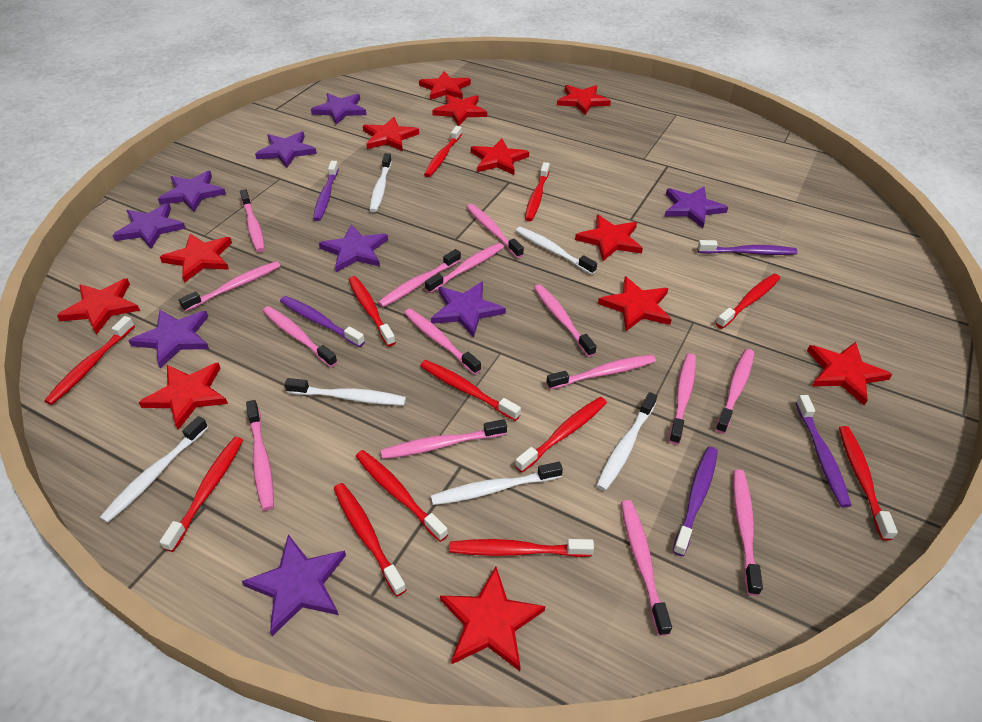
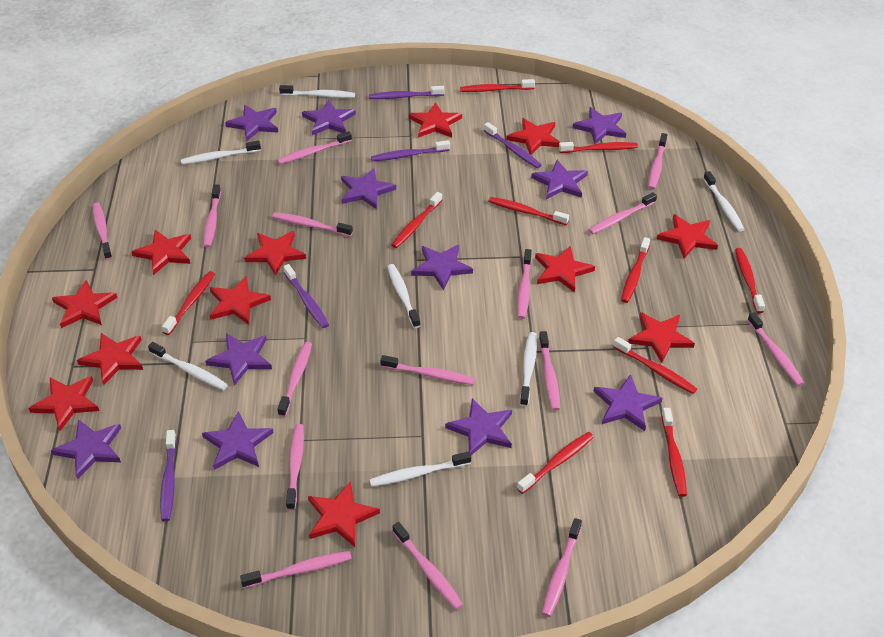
purple star: 9 -> 11
red toothbrush: 12 -> 10
white toothbrush: 6 -> 7

